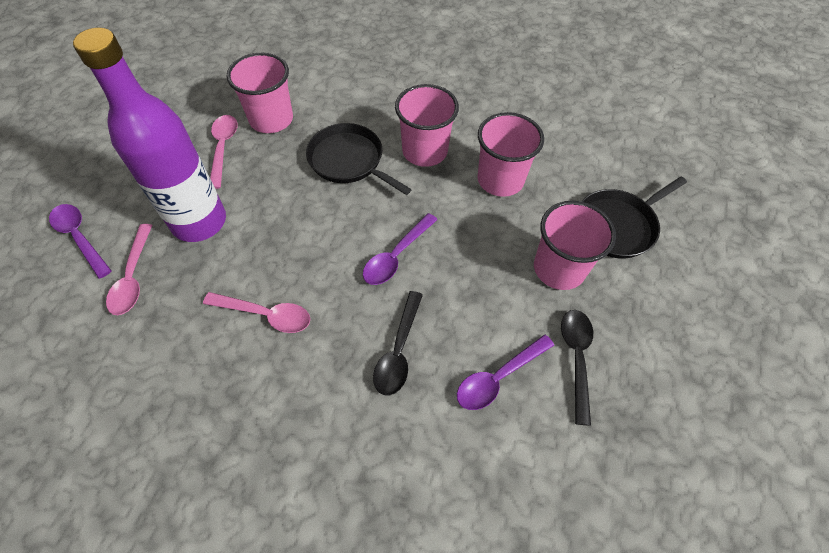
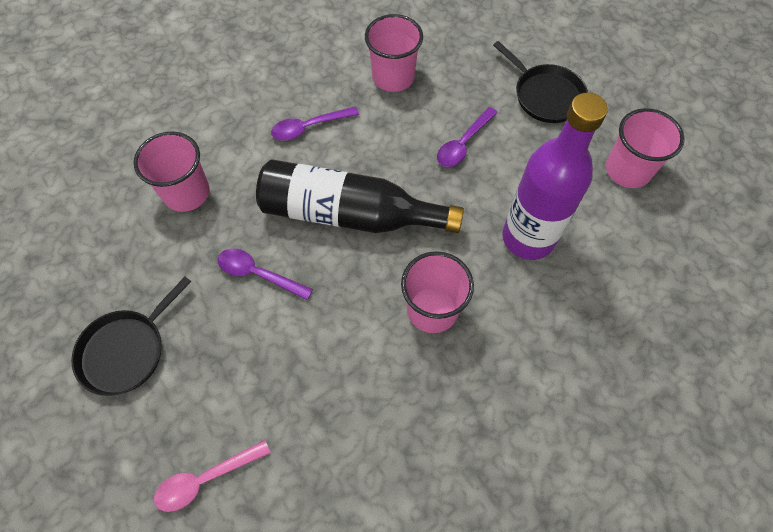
black bottle: 0 -> 1
black spoon: 2 -> 0
pink spoon: 3 -> 1

